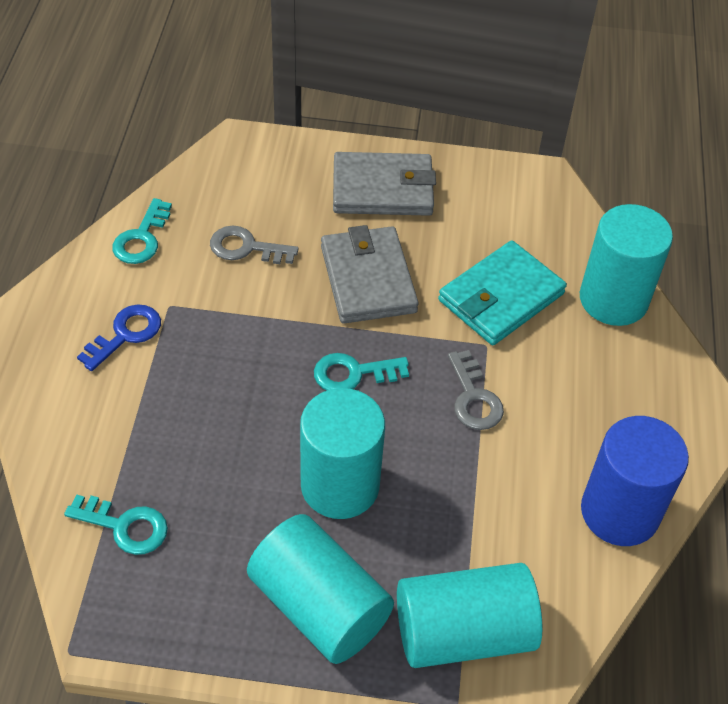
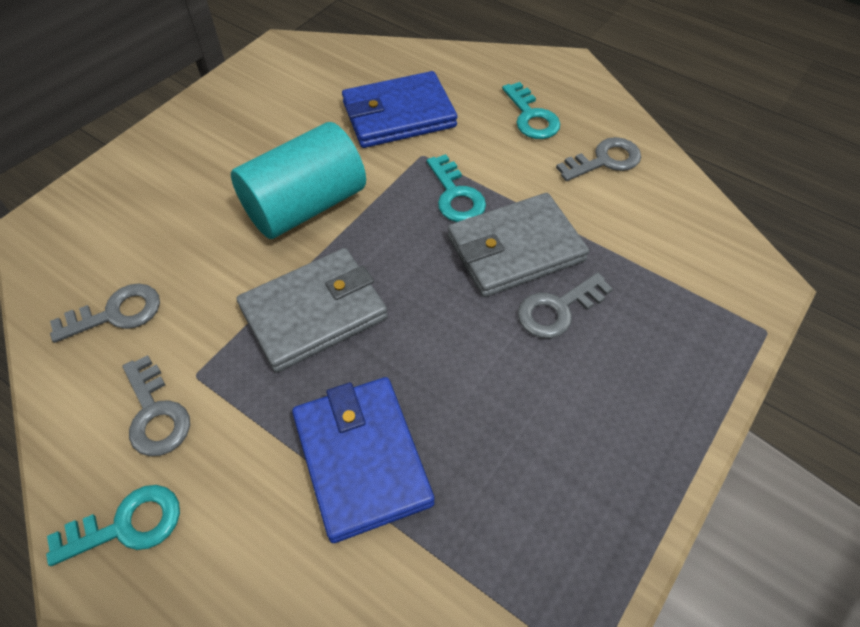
blue cylinder: 1 -> 0
blue key: 1 -> 0
blue wallet: 0 -> 2
grey key: 2 -> 4
turquoise cylinder: 4 -> 1
turquoise wallet: 1 -> 0

